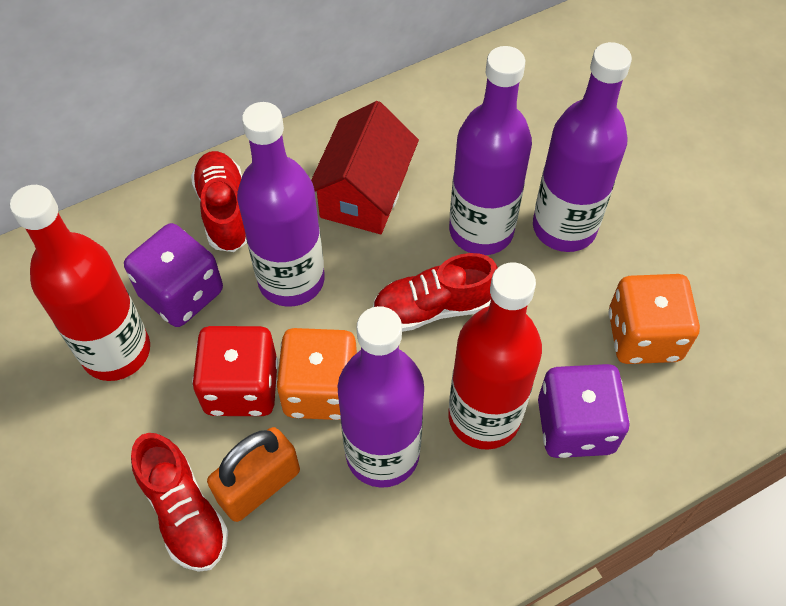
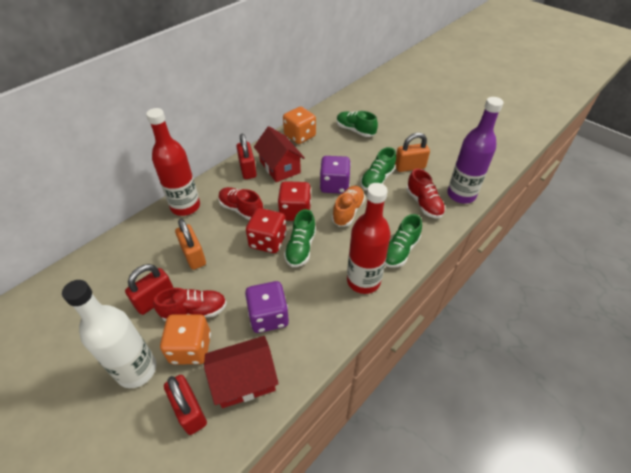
green shoe: 0 -> 4
orange padlock: 1 -> 2
orange shoe: 0 -> 1
purple bottle: 4 -> 1
red dice: 1 -> 2
red house: 1 -> 2
red padlock: 0 -> 3
white bottle: 0 -> 1

